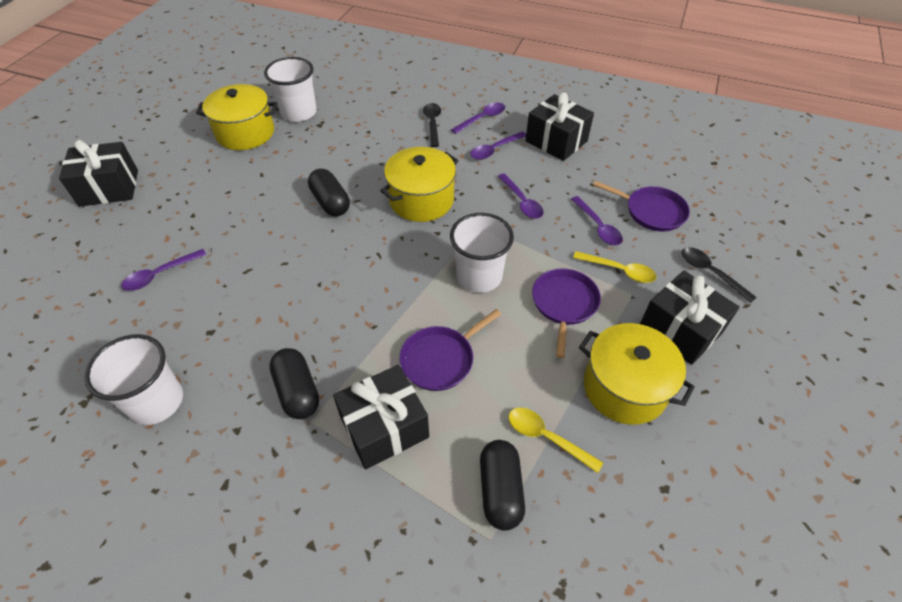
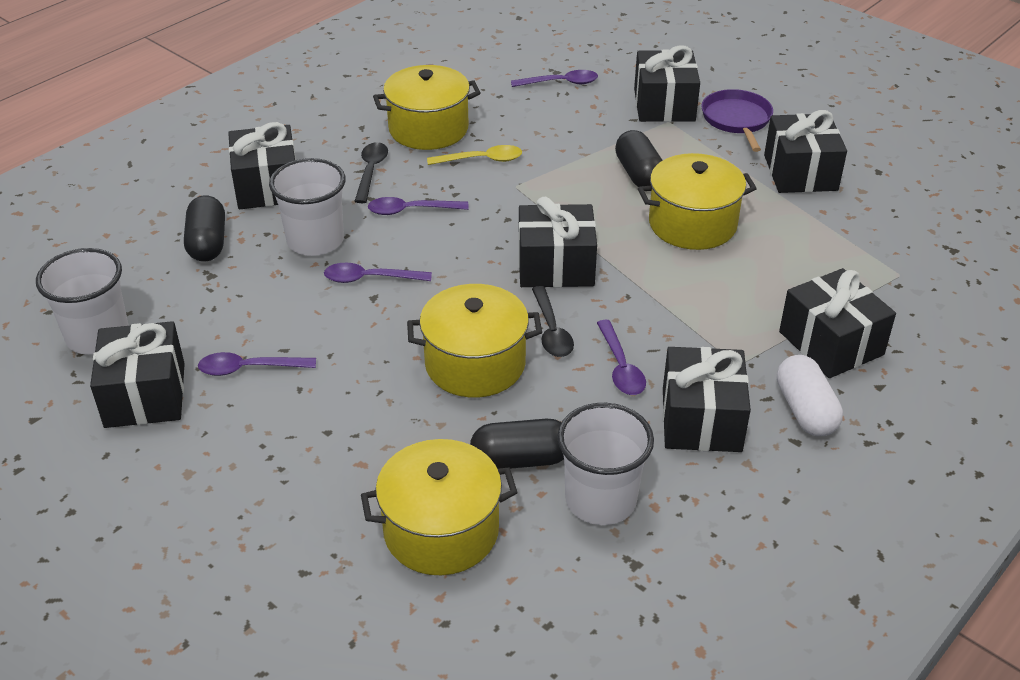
black gift: 4 -> 7
purple pan: 3 -> 1
white capsule: 0 -> 1
yellow pot: 3 -> 4
yellow spoon: 2 -> 1

